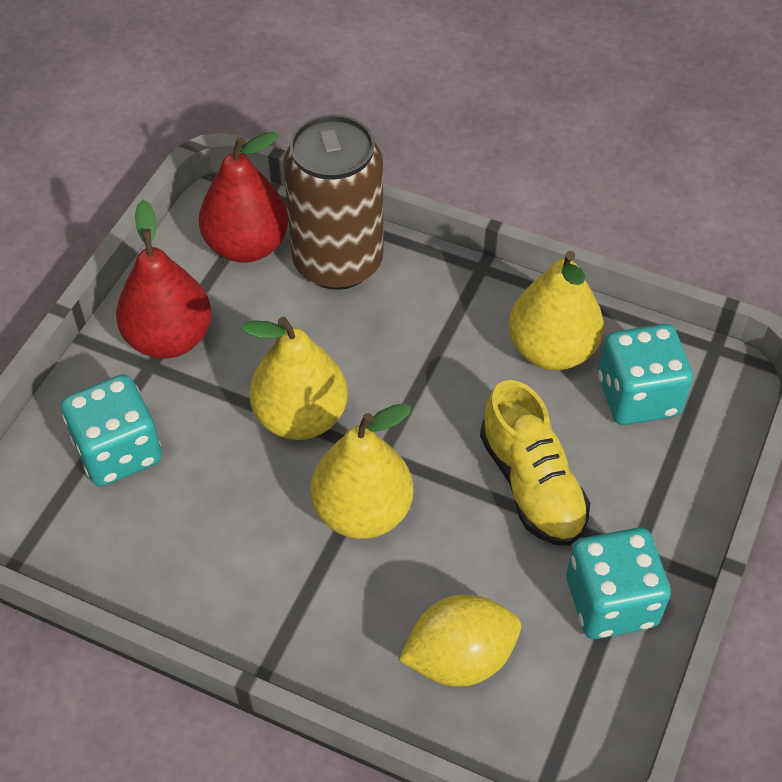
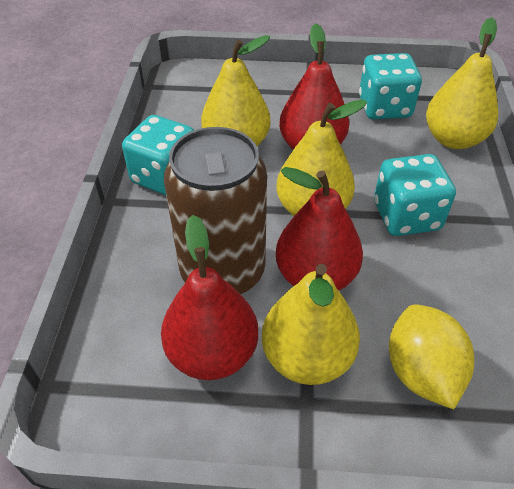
red pear: 2 -> 3
yellow pear: 3 -> 4
yellow shoe: 1 -> 0

